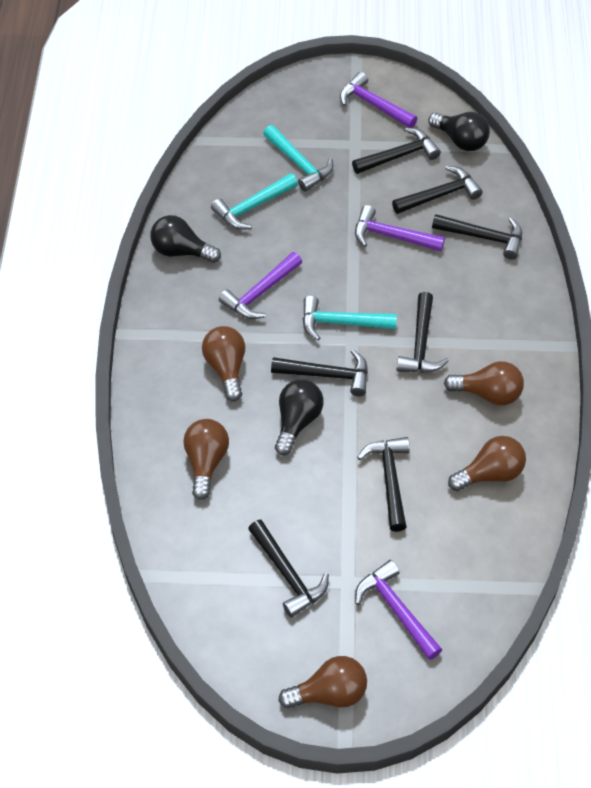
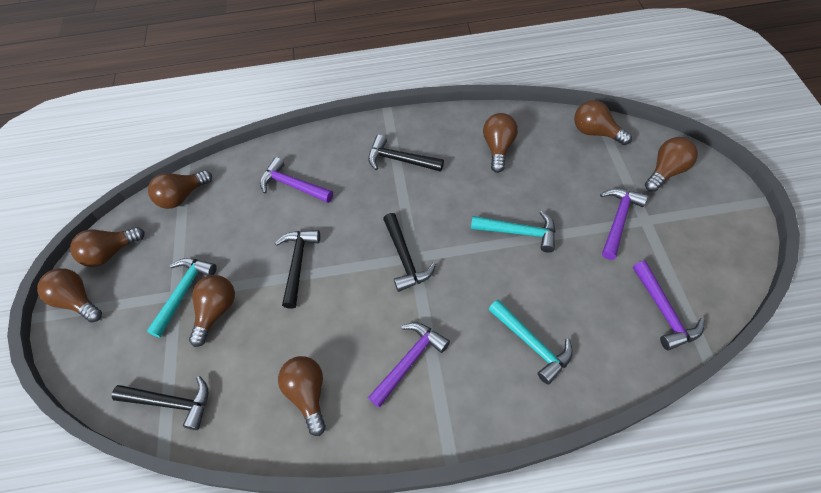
black hammer: 7 -> 4
black light bulb: 3 -> 0
brown light bulb: 5 -> 8

